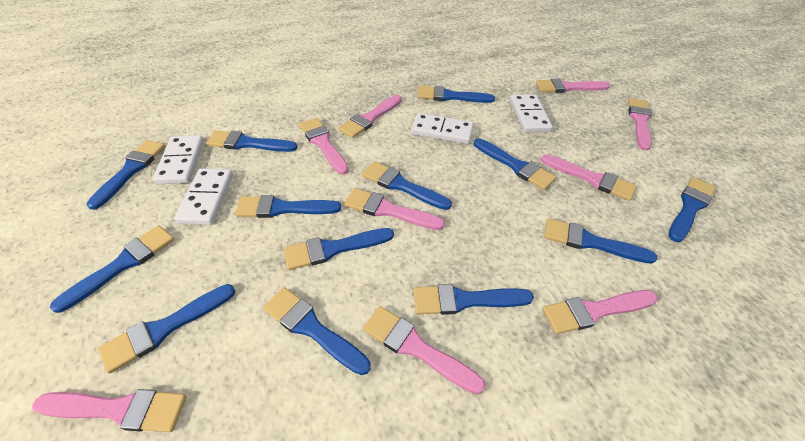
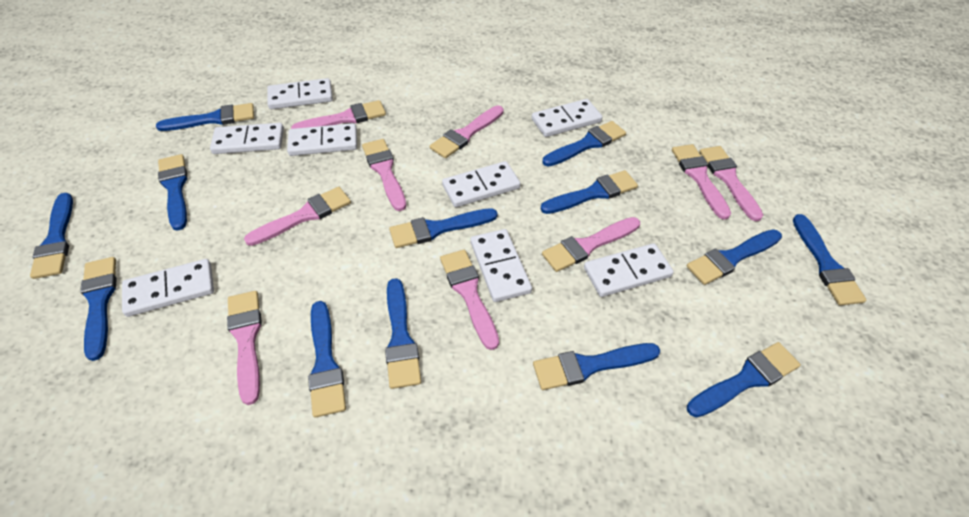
white domino: 4 -> 8

